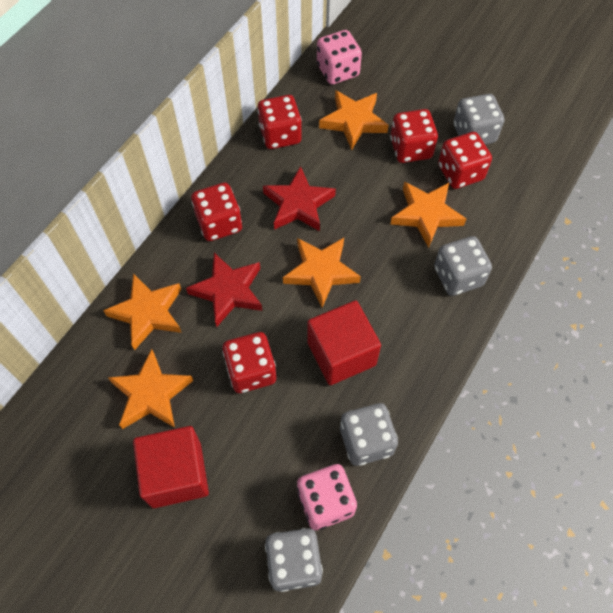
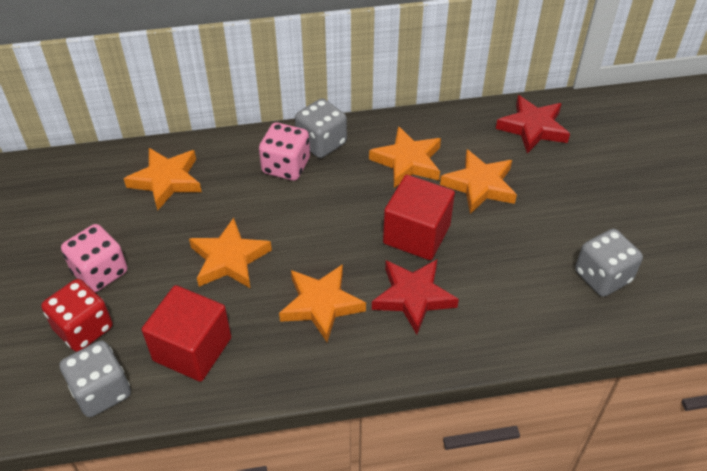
grey dice: 4 -> 3
red dice: 5 -> 1

